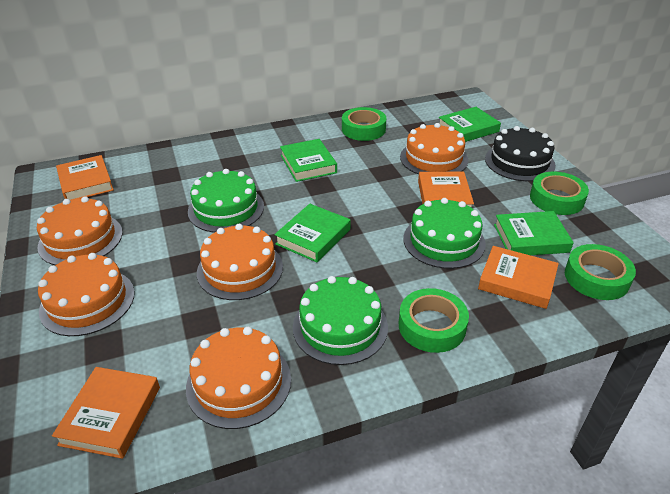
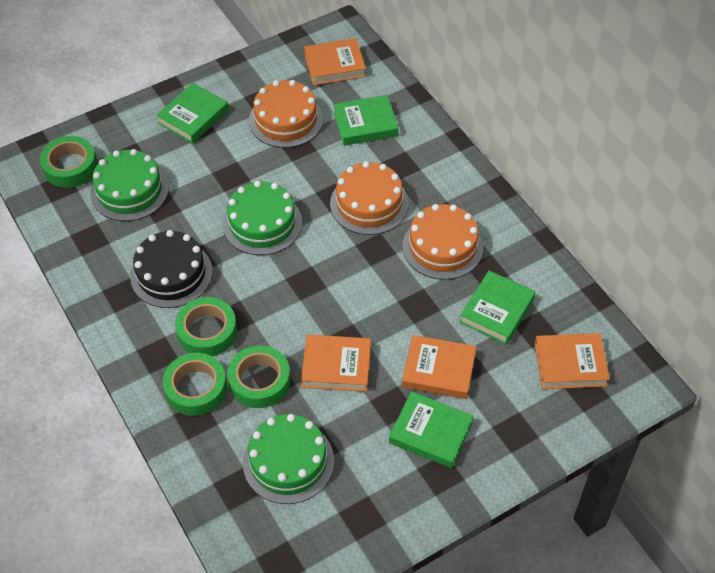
orange cake: 5 -> 3

